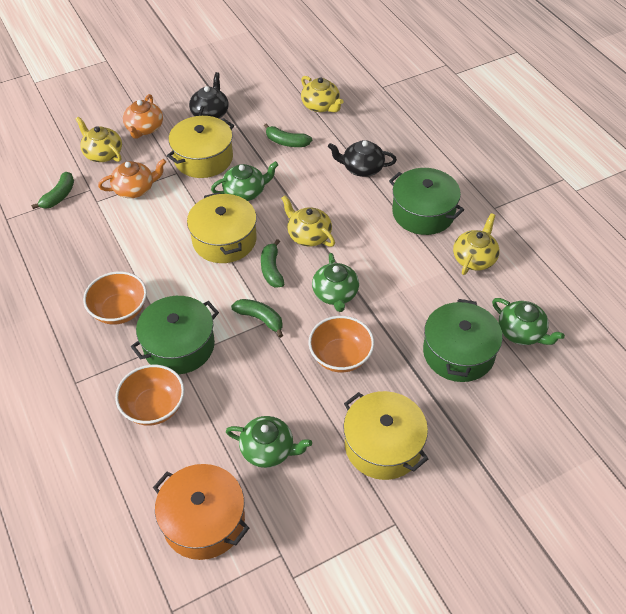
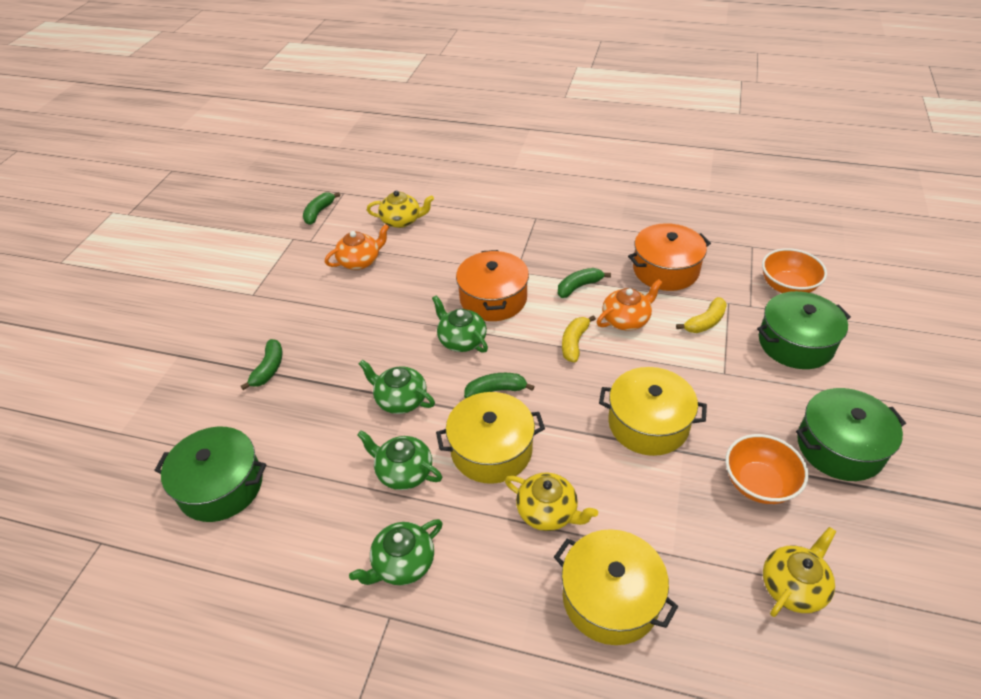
black teapot: 2 -> 0
orange bowl: 3 -> 2
orange pot: 1 -> 2
yellow banana: 0 -> 2
yellow teapot: 4 -> 3

